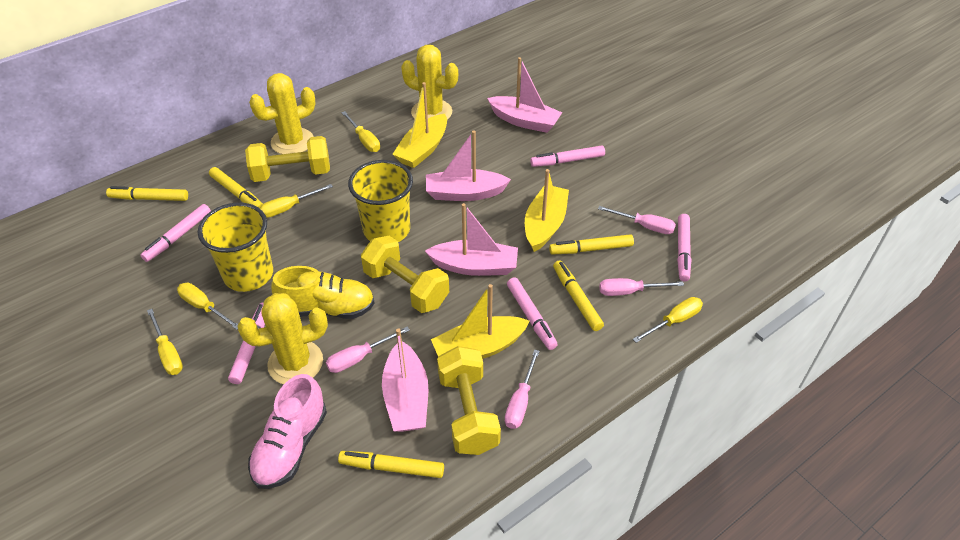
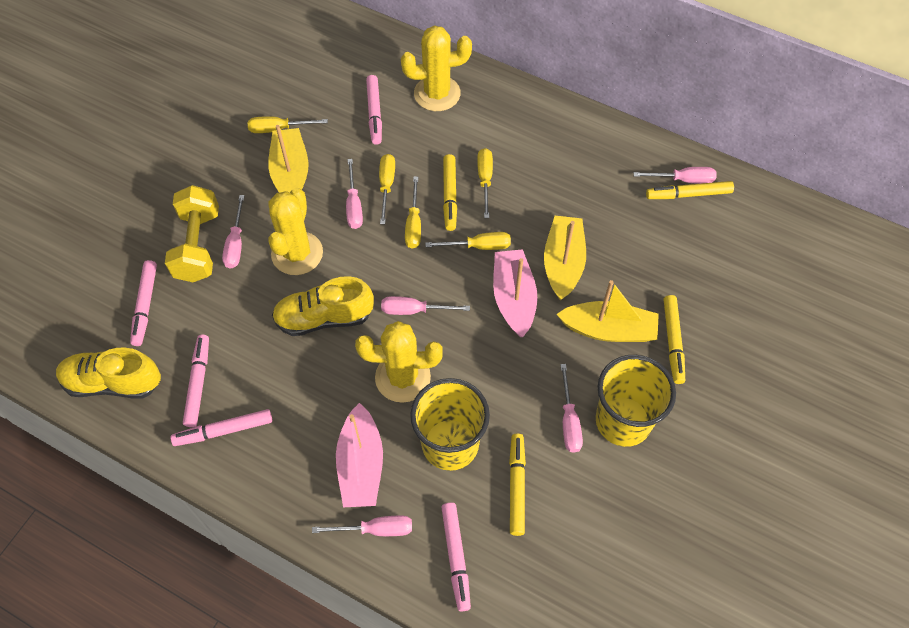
pink boat: 4 -> 2
pink screwdriver: 4 -> 6
pink shoe: 1 -> 0
yellow dumbbell: 3 -> 1
yellow marker: 5 -> 4
yellow shoe: 1 -> 2

